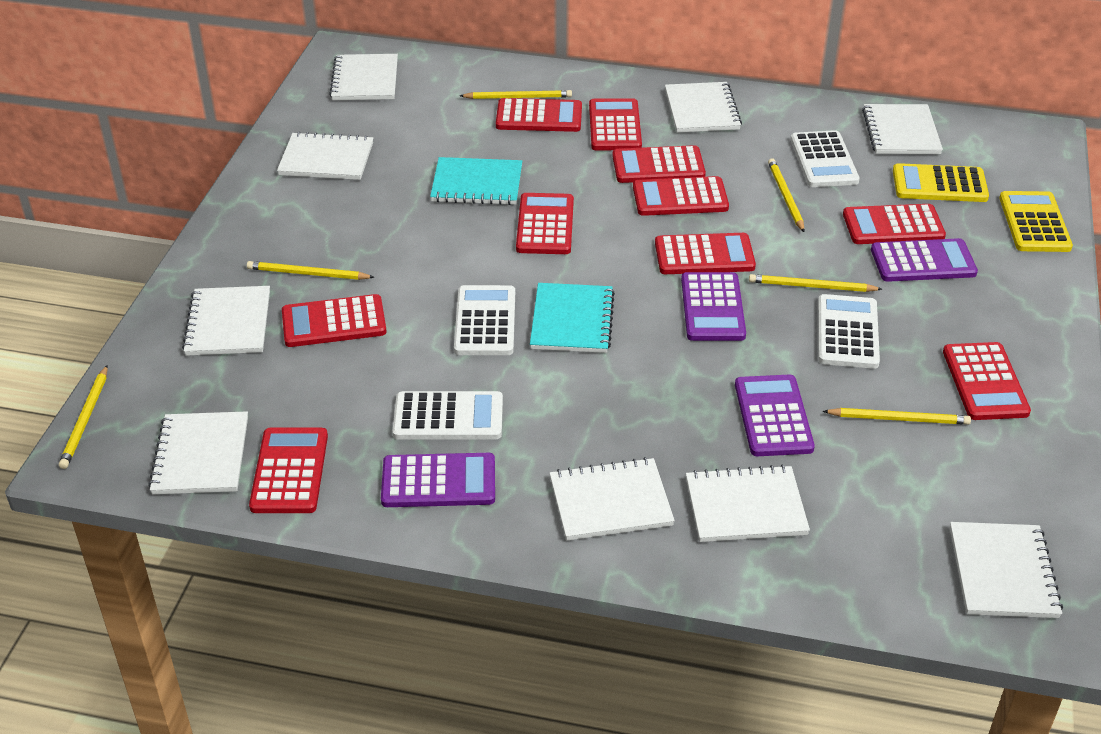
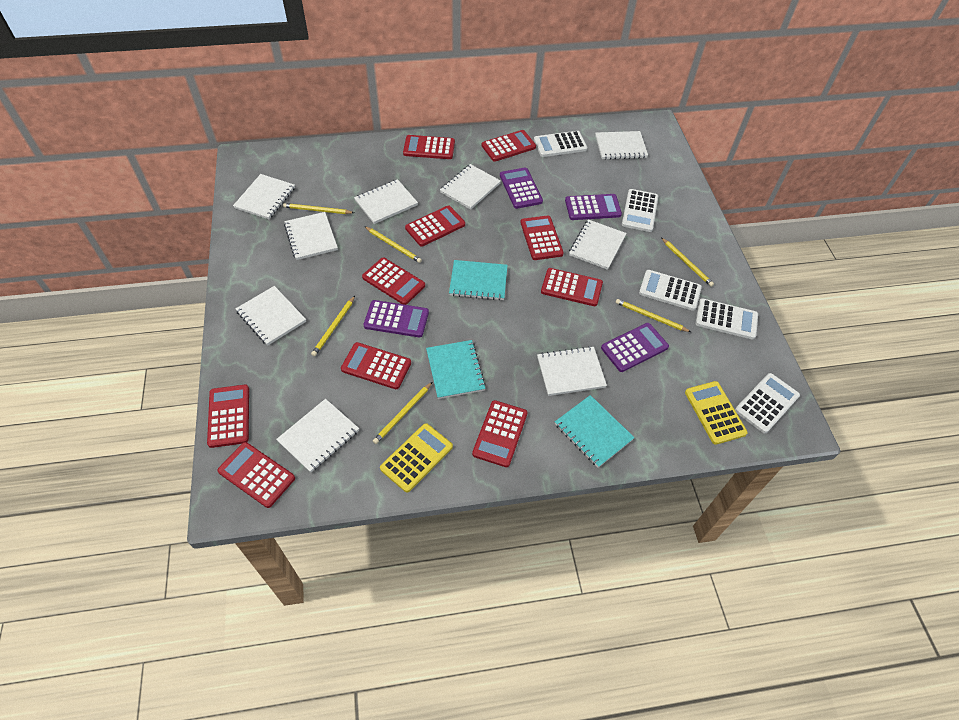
turquoise notebook: 2 -> 3
white calculator: 4 -> 5

